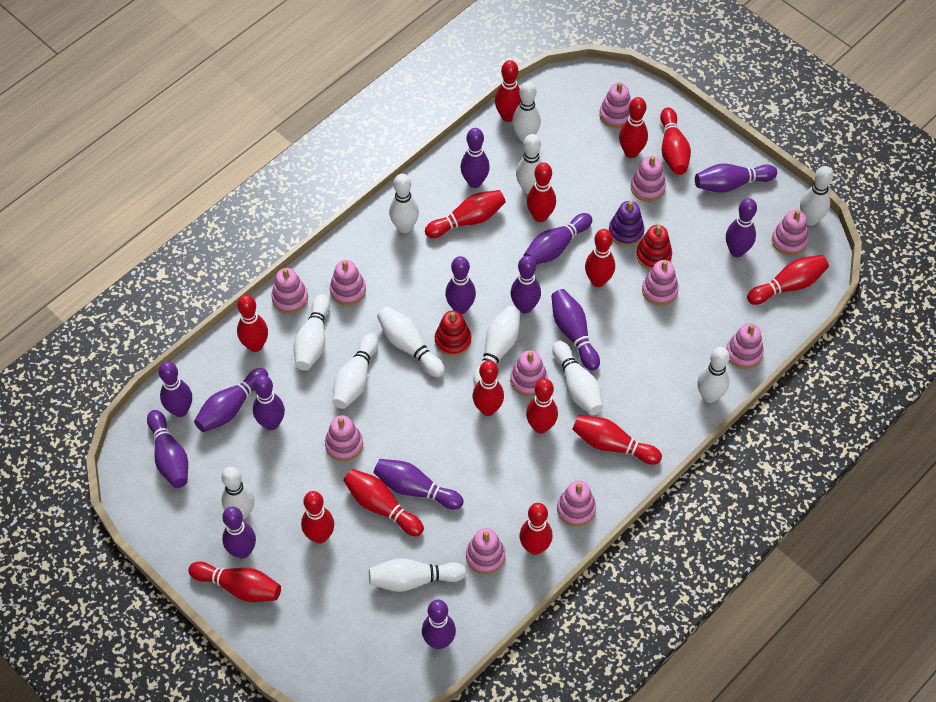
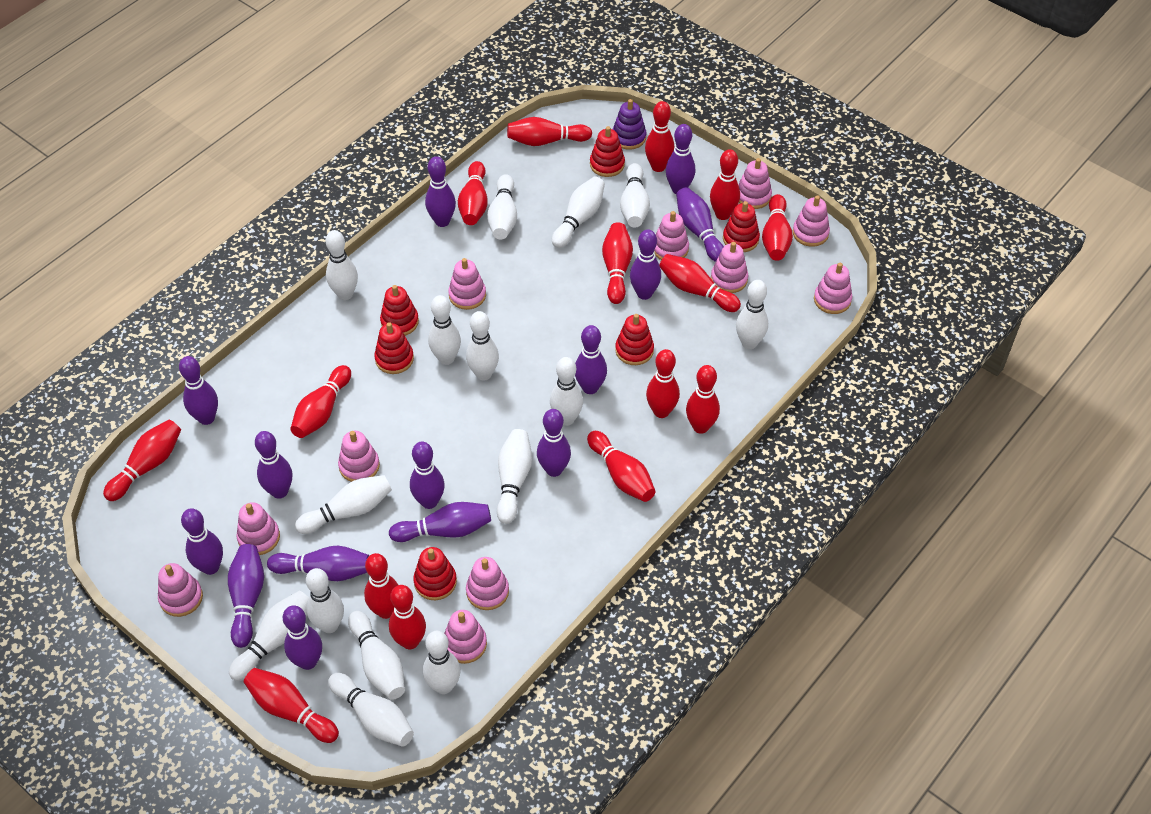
red stacking toy: 2 -> 6
white bowling pin: 12 -> 15

